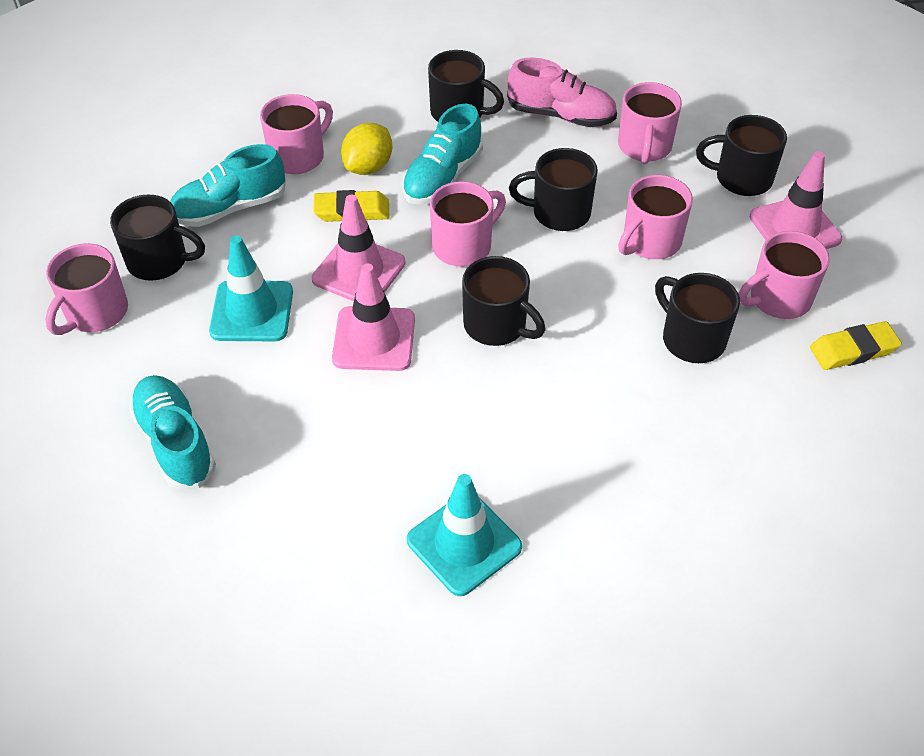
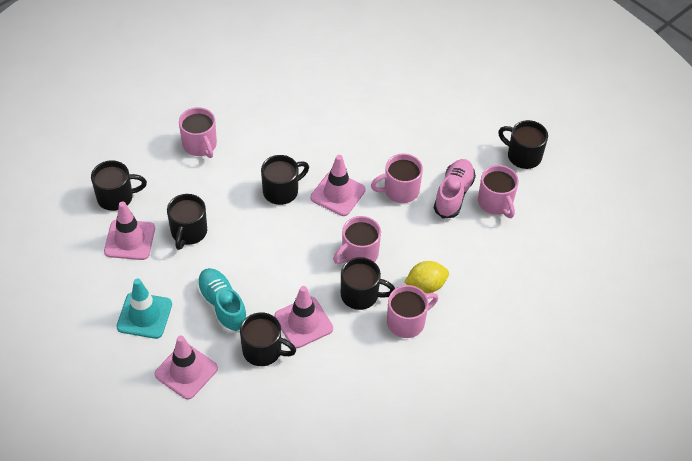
pink mug: 6 -> 5
pink traffic cone: 3 -> 4
turquoise shoe: 3 -> 1
turquoise traffic cone: 2 -> 1
yellow eraser: 2 -> 0

